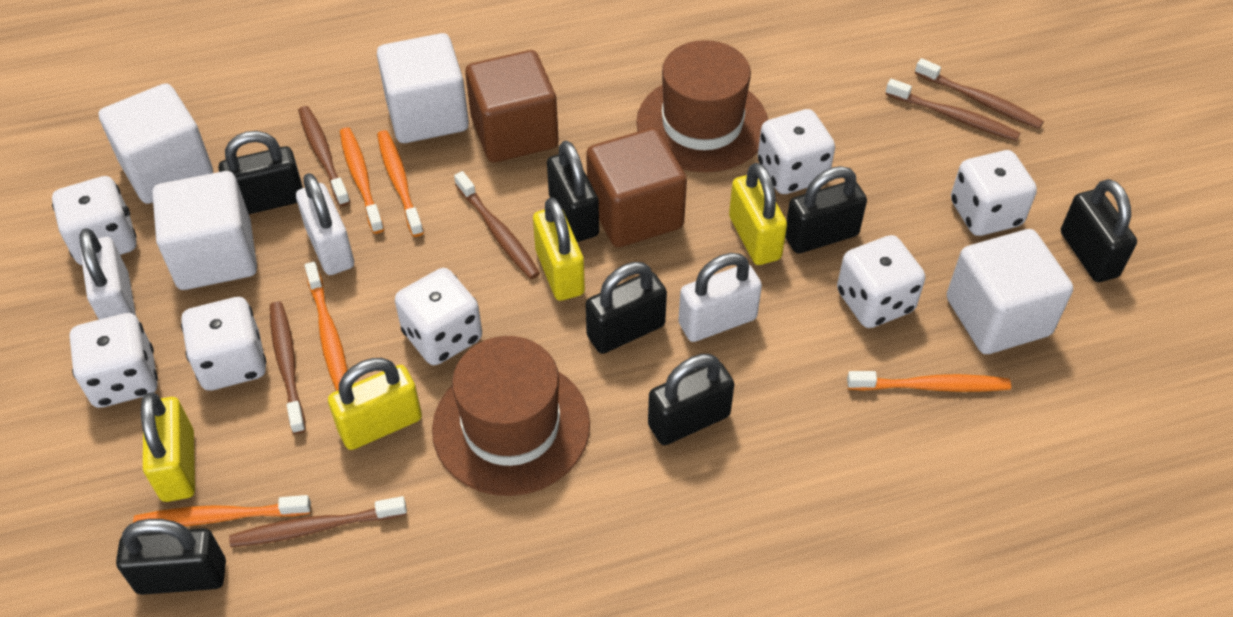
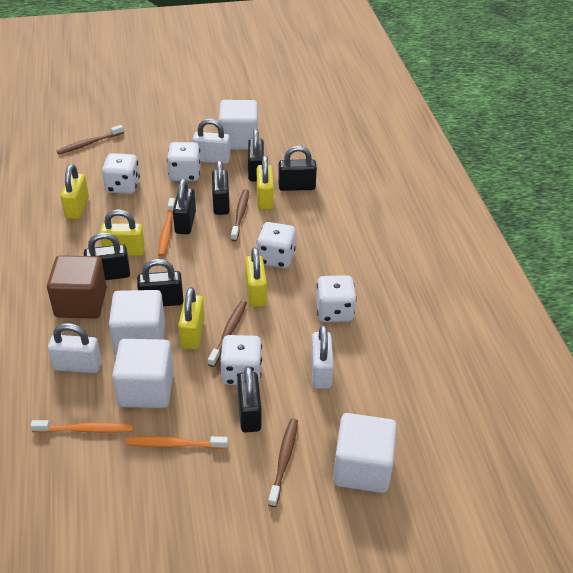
brown cube: 2 -> 1
brown hat: 2 -> 0
brown toothbrush: 6 -> 4
orange toothbrush: 5 -> 3
white dice: 7 -> 5
yellow padlock: 4 -> 5

